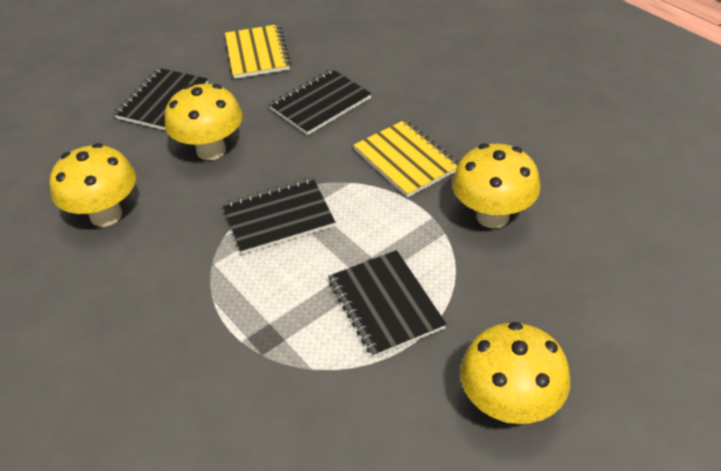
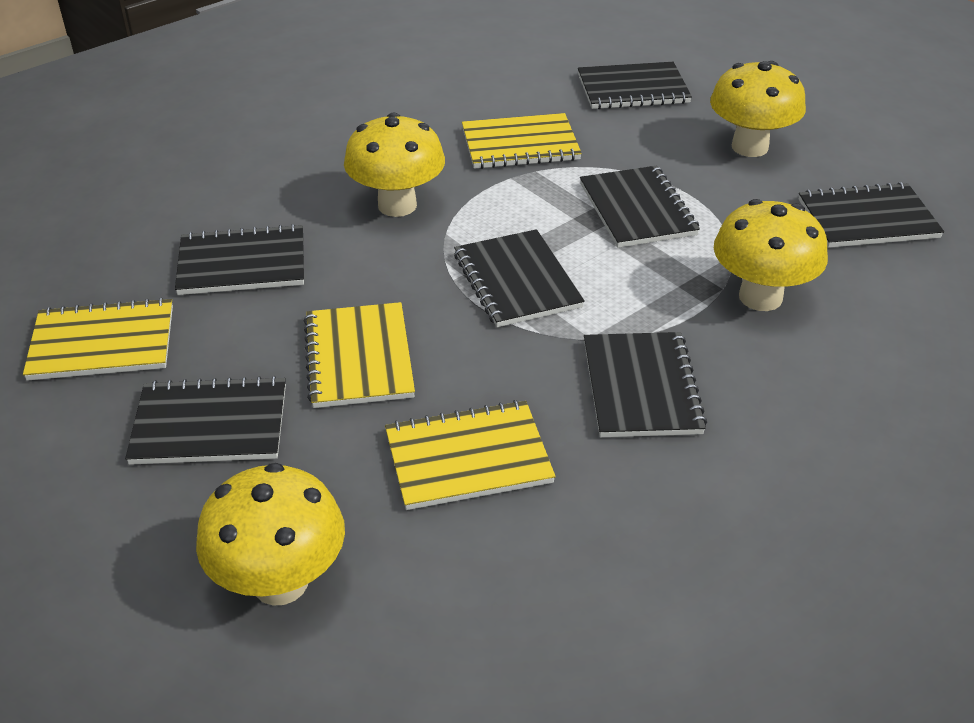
black notebook: 4 -> 7
yellow notebook: 2 -> 4

